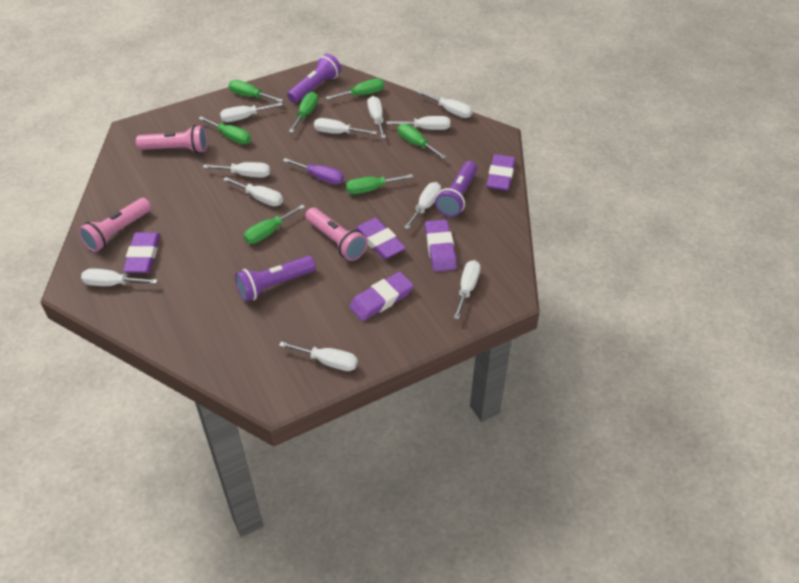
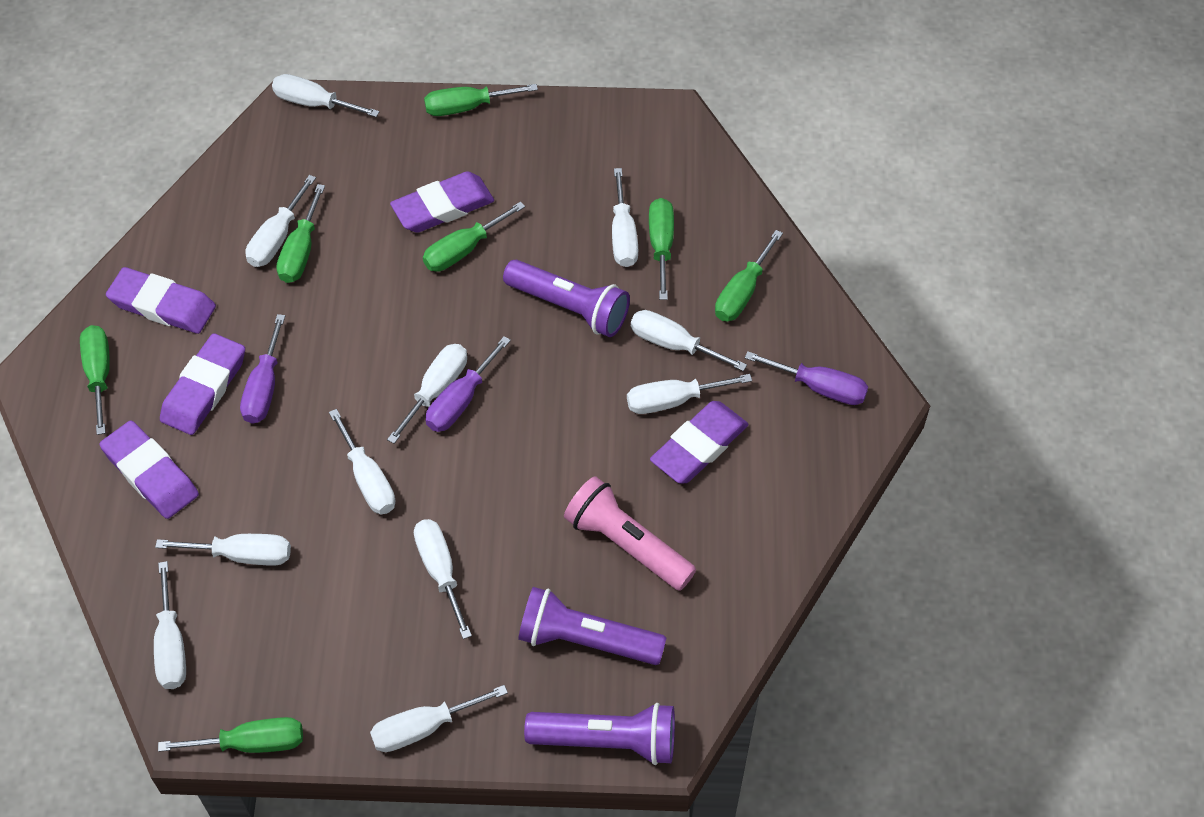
pink flashlight: 3 -> 1
purple screwdriver: 1 -> 3

